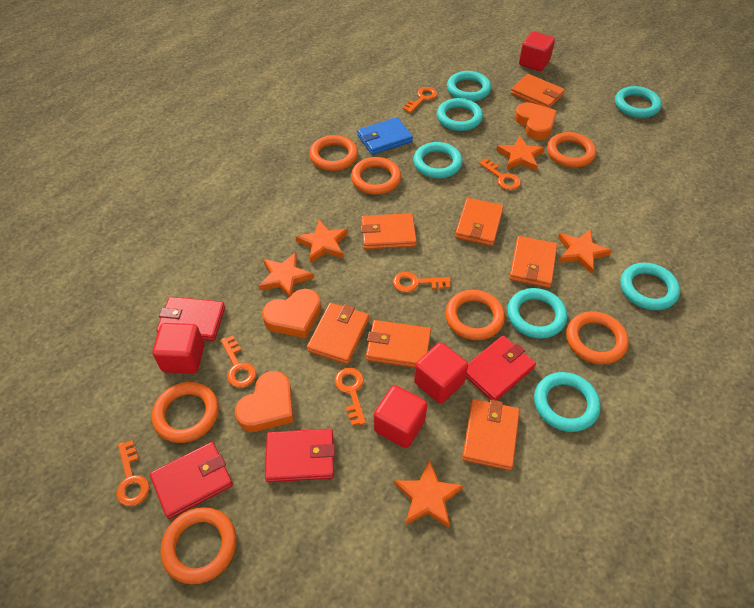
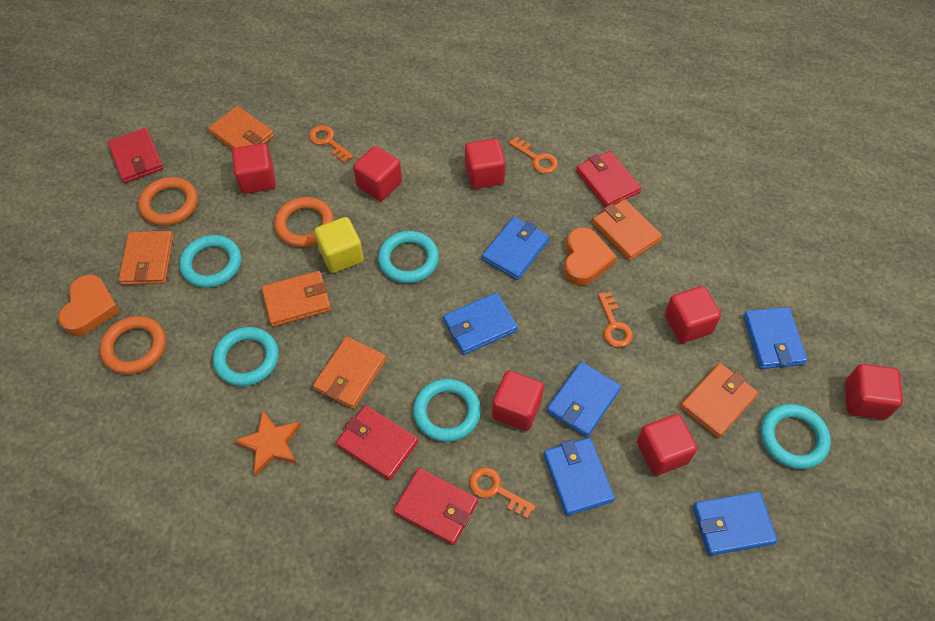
blue wallet: 1 -> 6
orange heart: 3 -> 2
orange key: 6 -> 4
orange ring: 7 -> 3
orange star: 5 -> 1
orange wallet: 7 -> 6
red cube: 4 -> 7
turquoise ring: 7 -> 5
yellow cube: 0 -> 1

